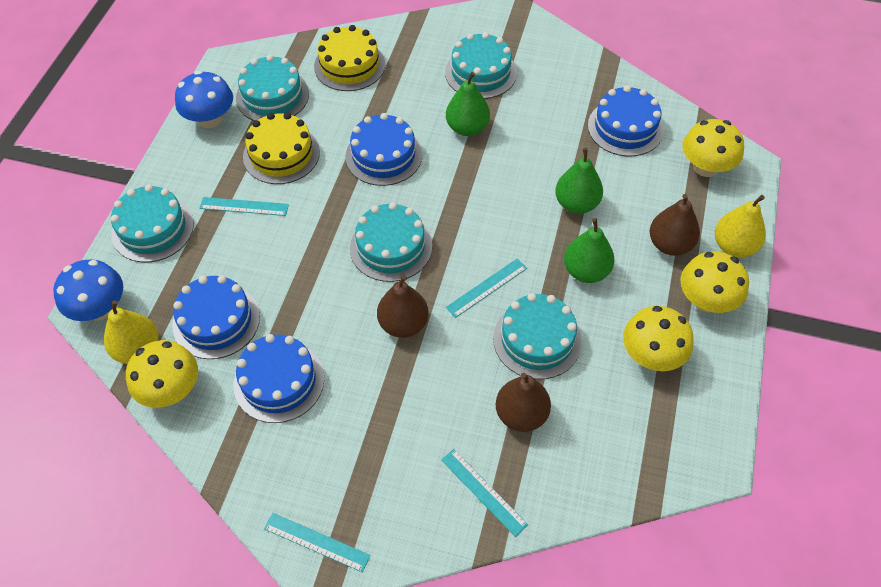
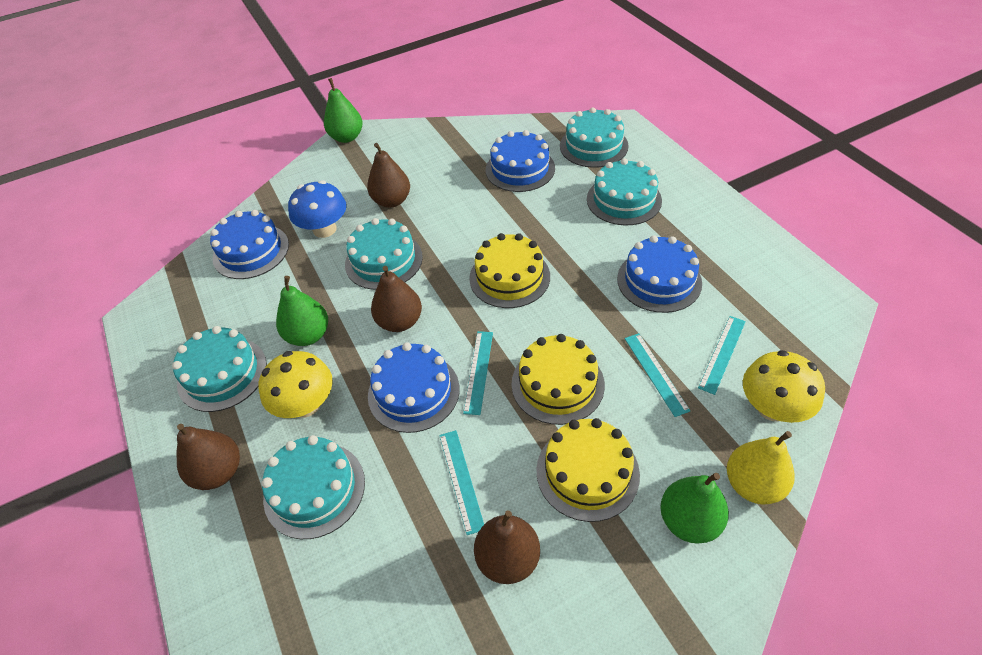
blue mushroom: 2 -> 1
brown pear: 3 -> 4
yellow cake: 2 -> 3
yellow mushroom: 4 -> 2
yellow pear: 2 -> 1

